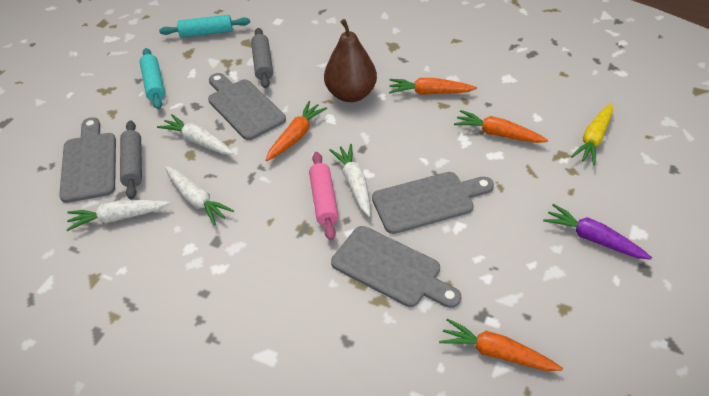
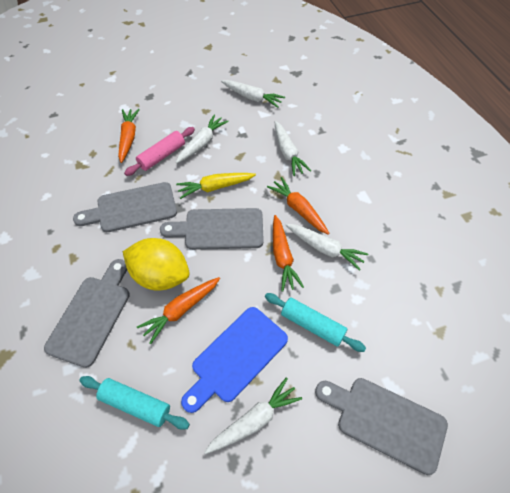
blue cutting board: 0 -> 1
brown pear: 1 -> 0
grey rolling pin: 2 -> 0
purple carrot: 1 -> 0
white carrot: 4 -> 5
yellow lemon: 0 -> 1

